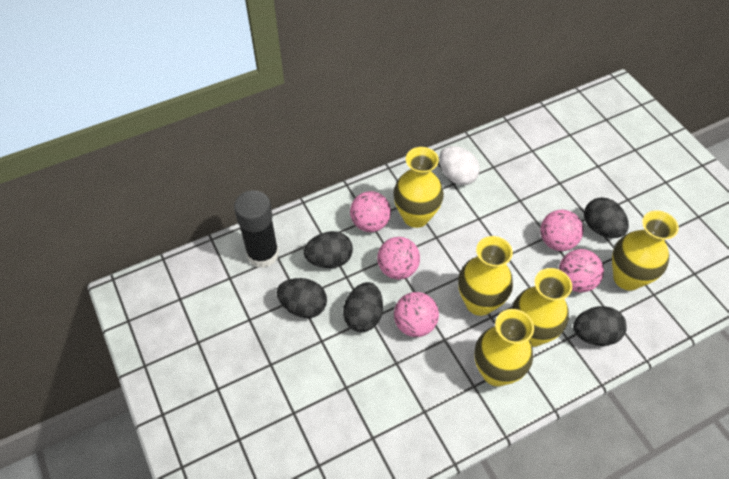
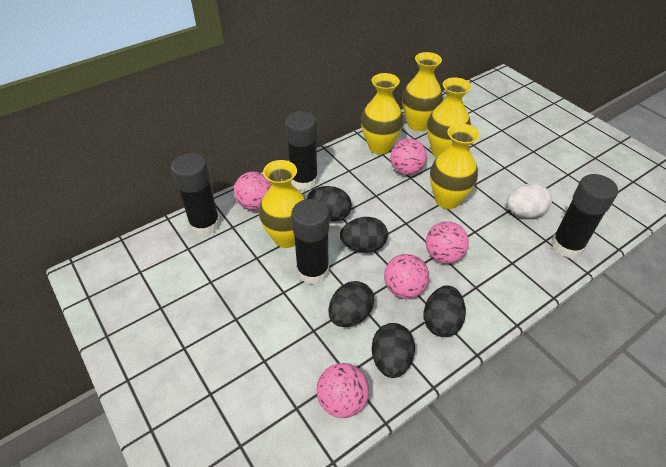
black glue stick: 1 -> 4

